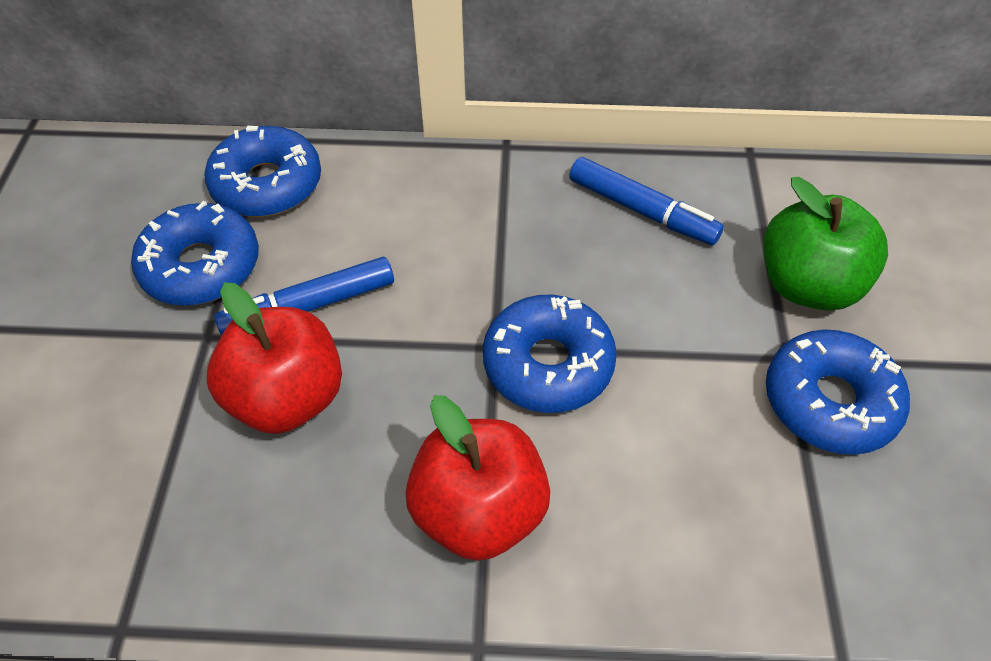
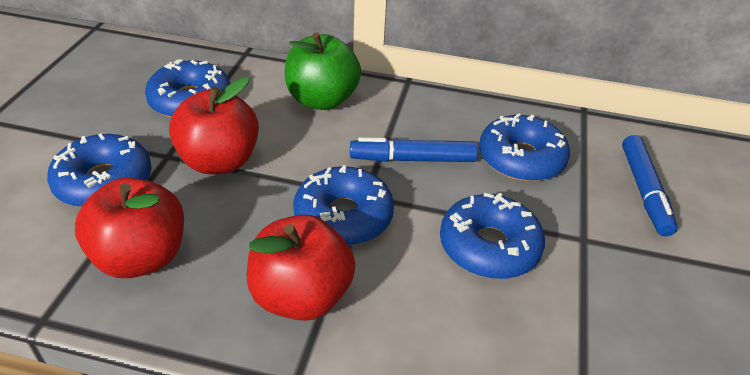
blue donut: 4 -> 5
red apple: 2 -> 3

